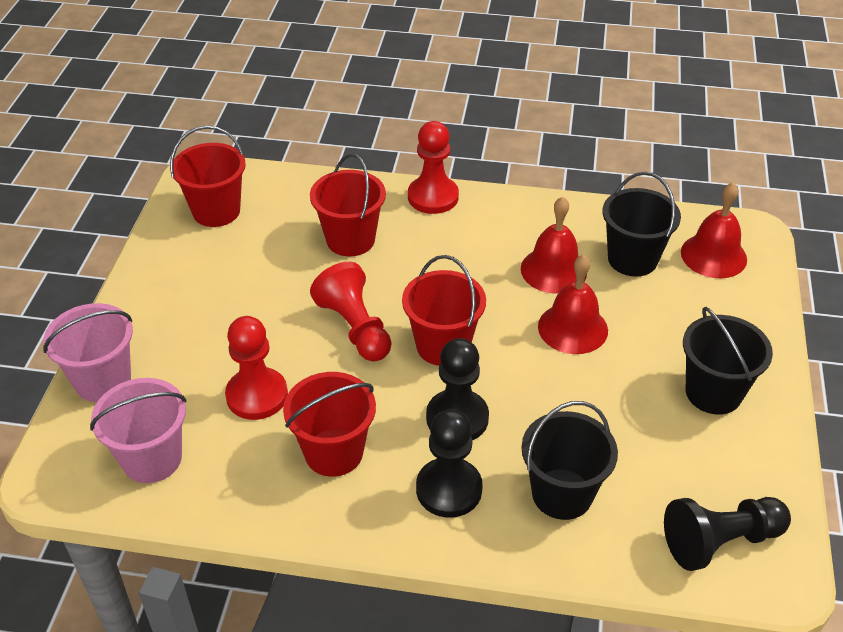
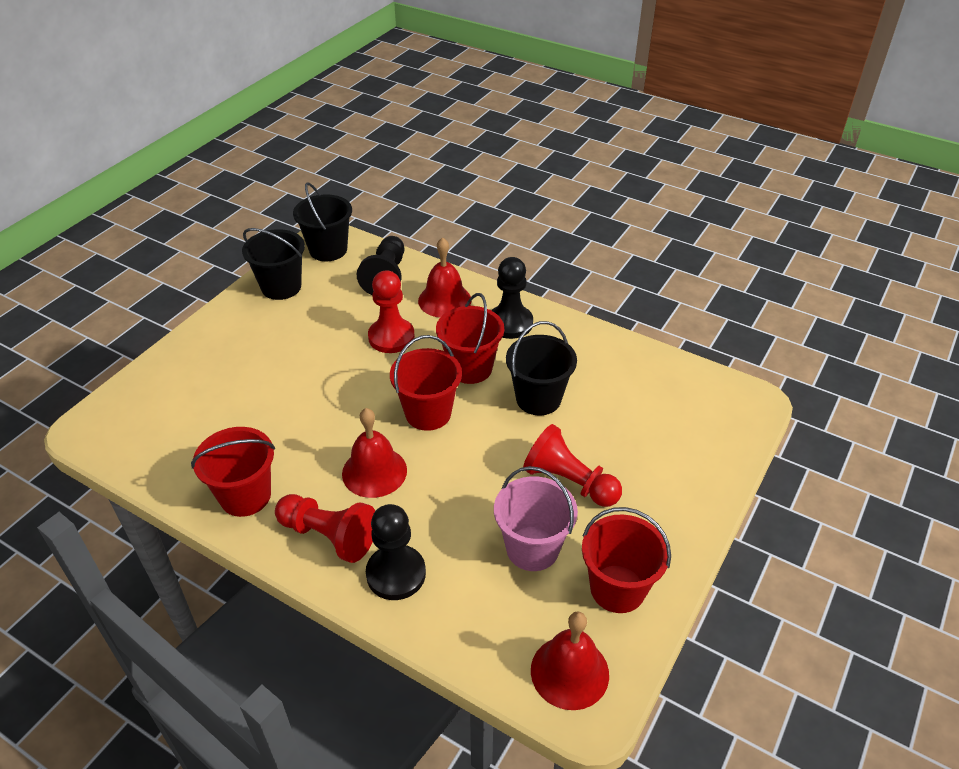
pink bucket: 2 -> 1

